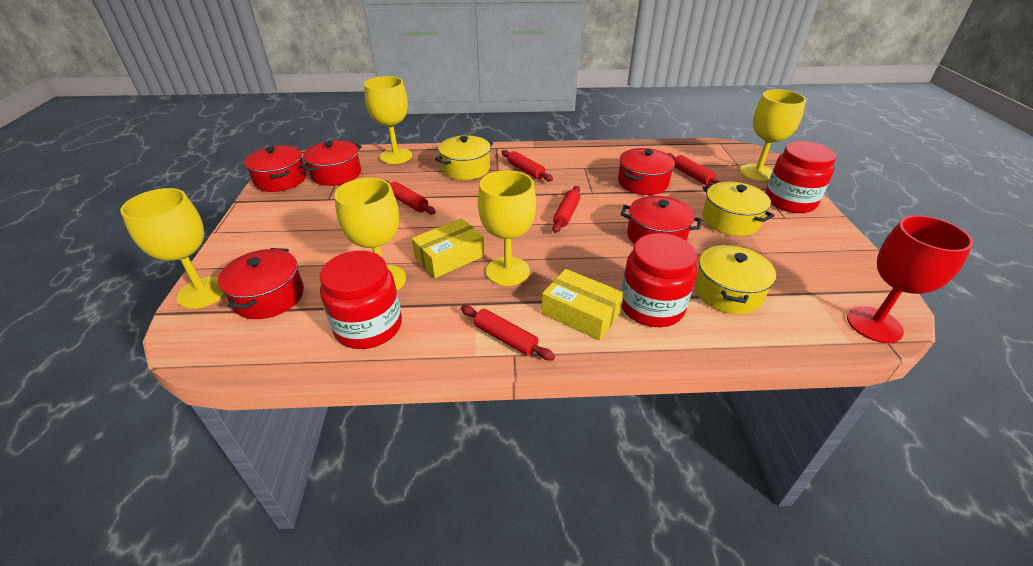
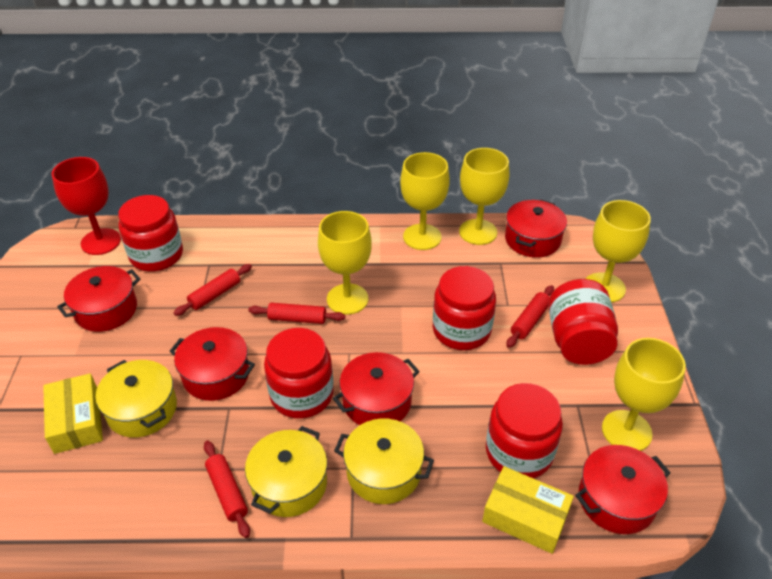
red jar: 3 -> 5
red rolling pin: 5 -> 4

